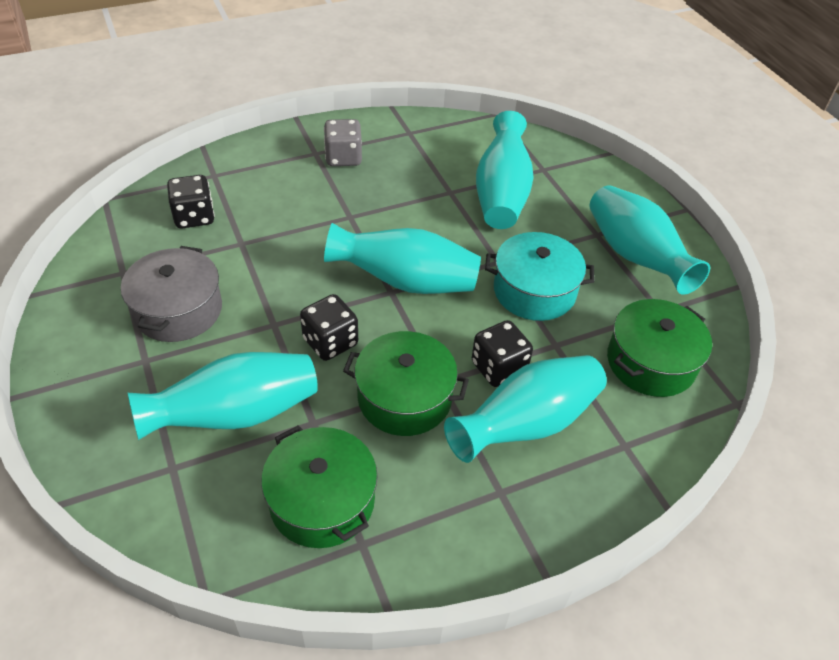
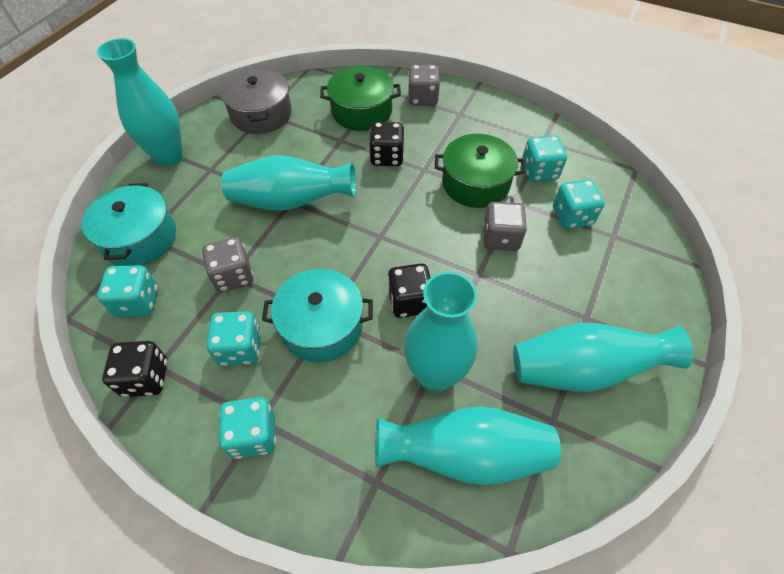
green pot: 3 -> 2
grey dice: 1 -> 3
turquoise dice: 0 -> 5
turquoise pot: 1 -> 2

